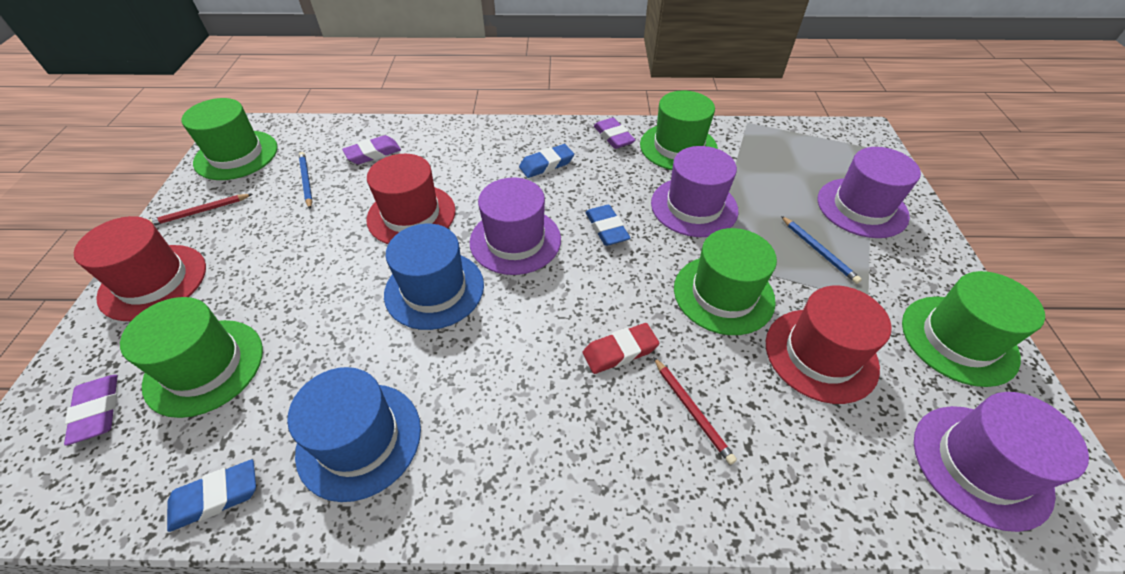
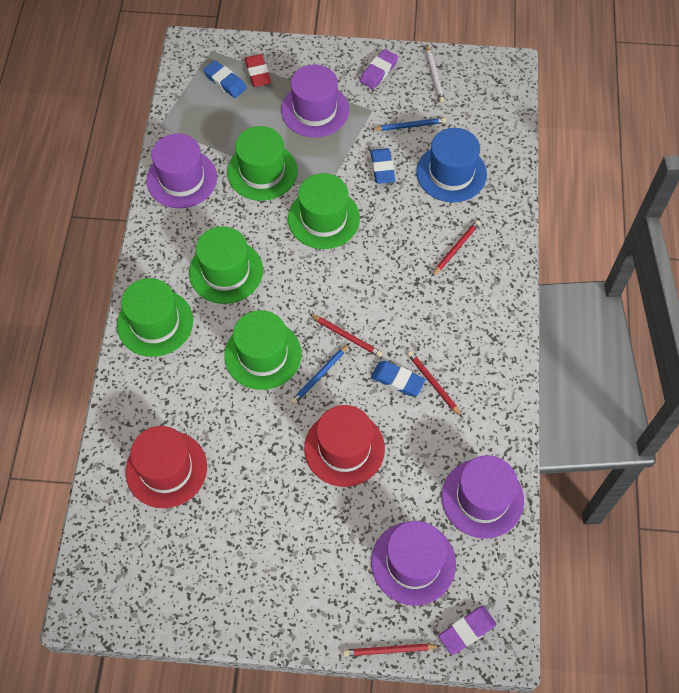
blue hat: 2 -> 1
purple eraser: 3 -> 2
red hat: 3 -> 2
red pencil: 2 -> 4
white pencil: 0 -> 1

